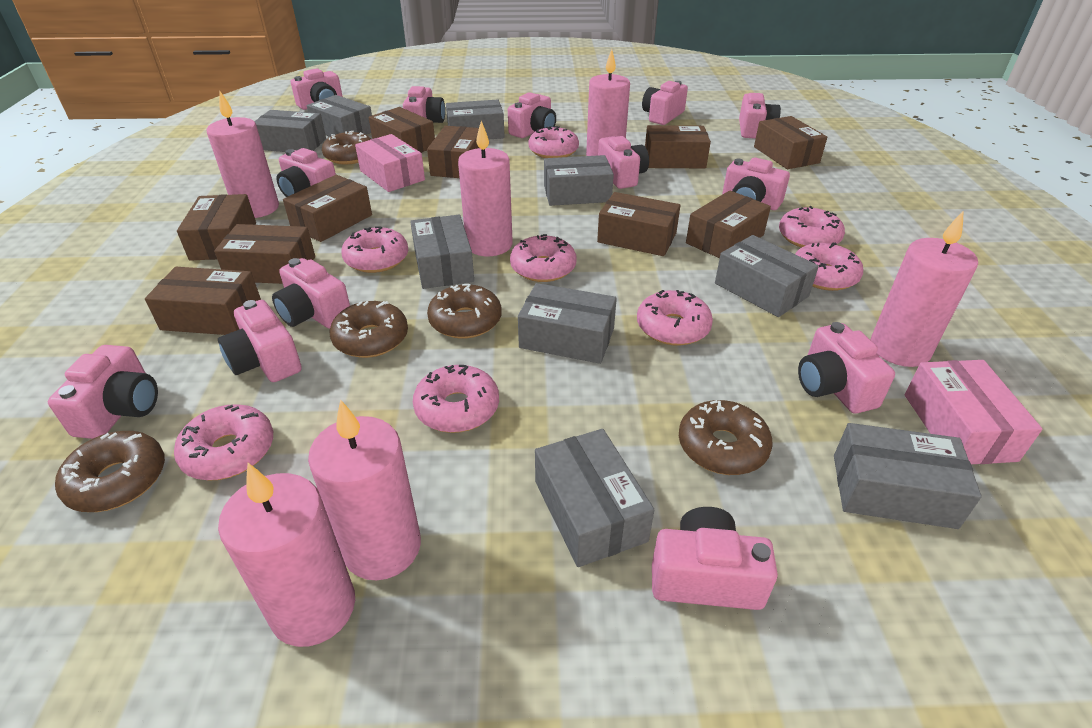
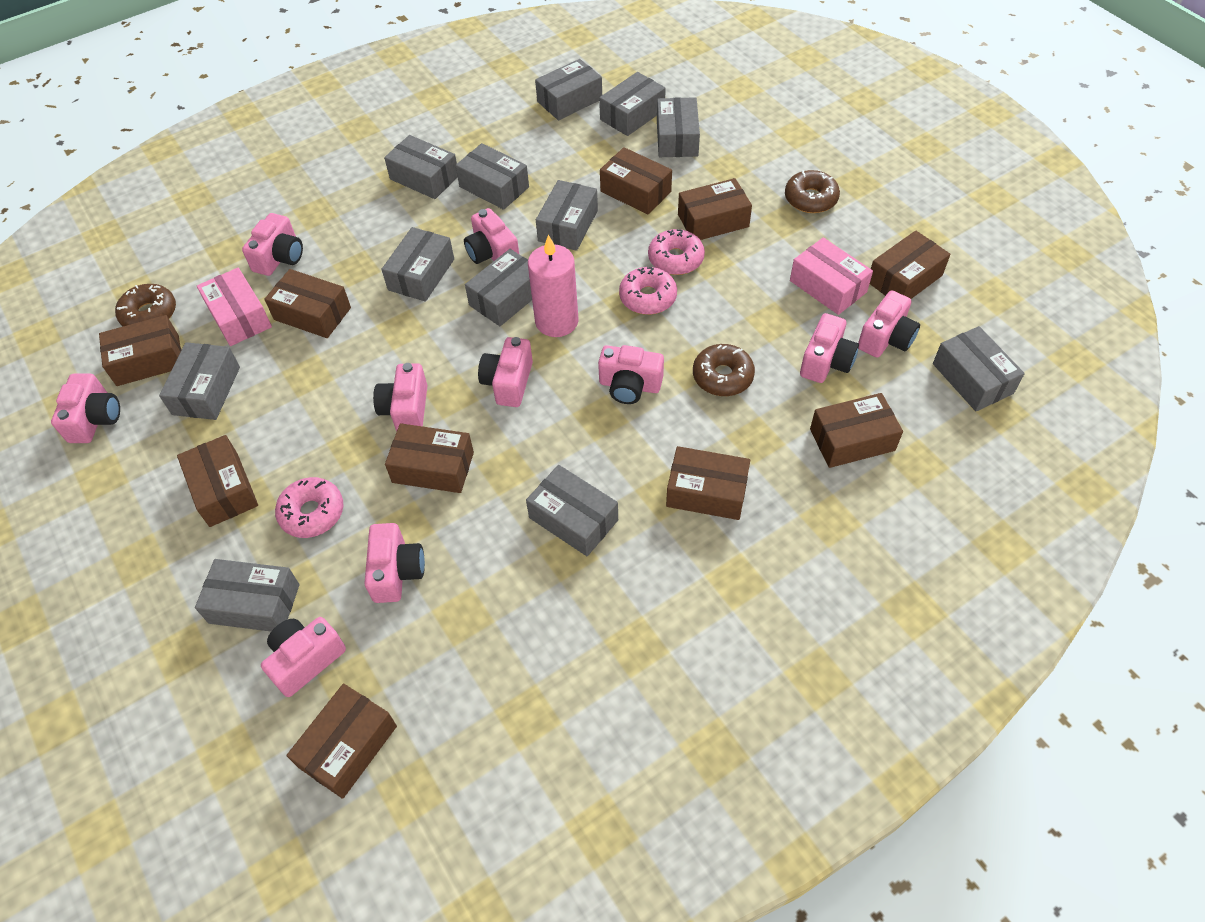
brown donut: 5 -> 3
grey box: 9 -> 12
pink camera: 13 -> 10
pink candle: 6 -> 1
pink donut: 8 -> 3

